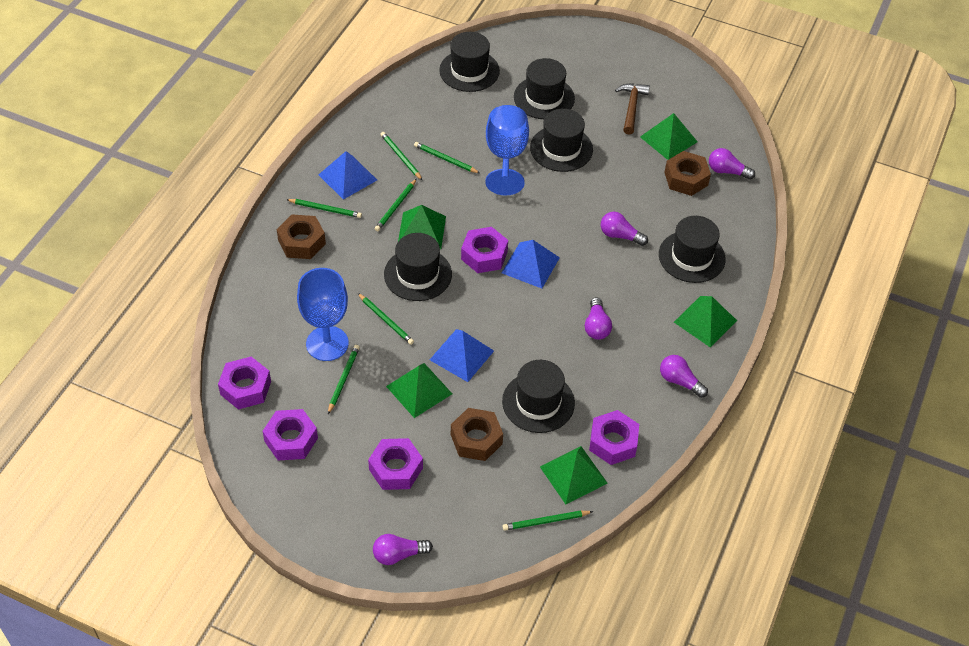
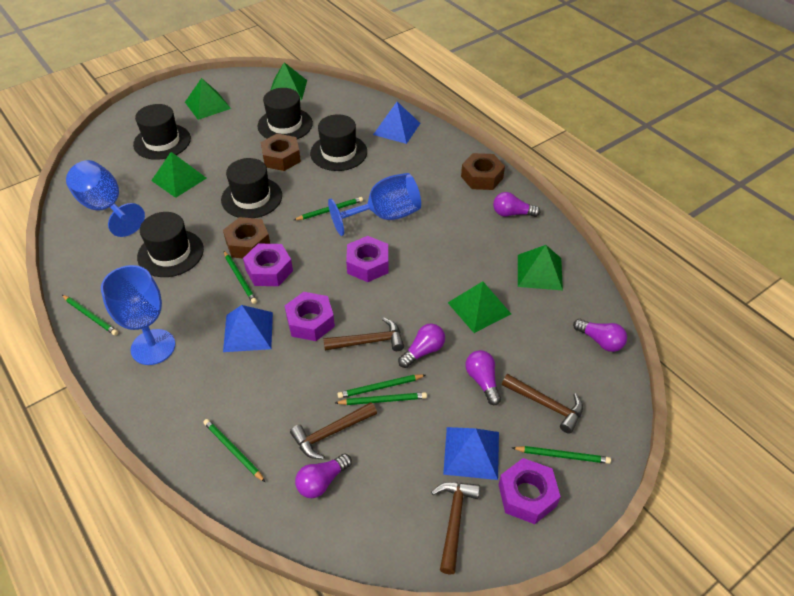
black hat: 6 -> 5
blue goblet: 2 -> 3
brown hammer: 1 -> 4
purple nut: 5 -> 4

